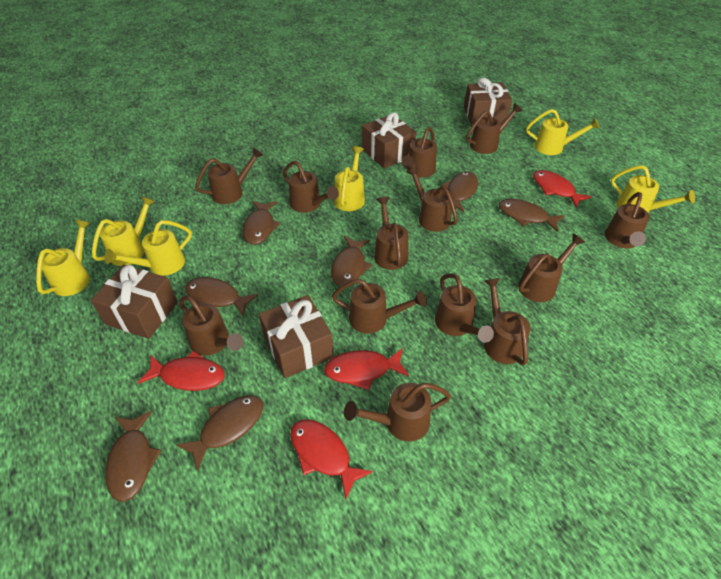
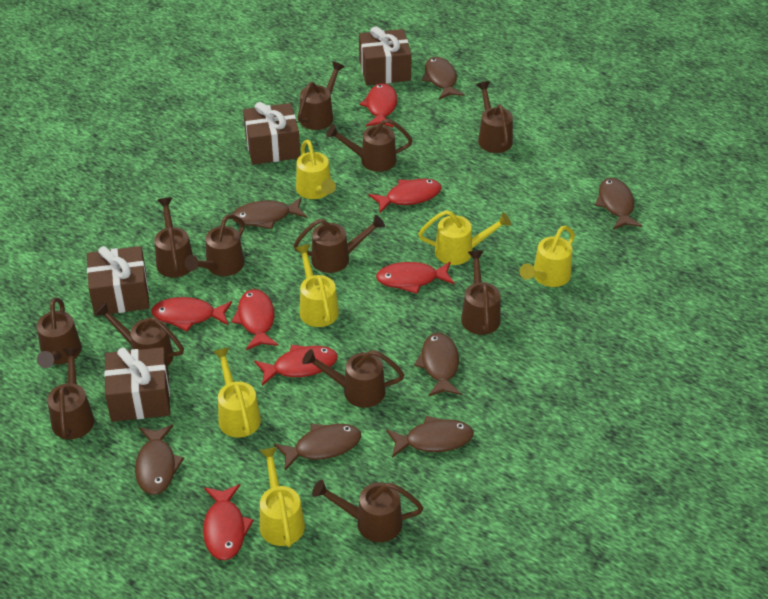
brown watering can: 13 -> 12
red fish: 4 -> 7

